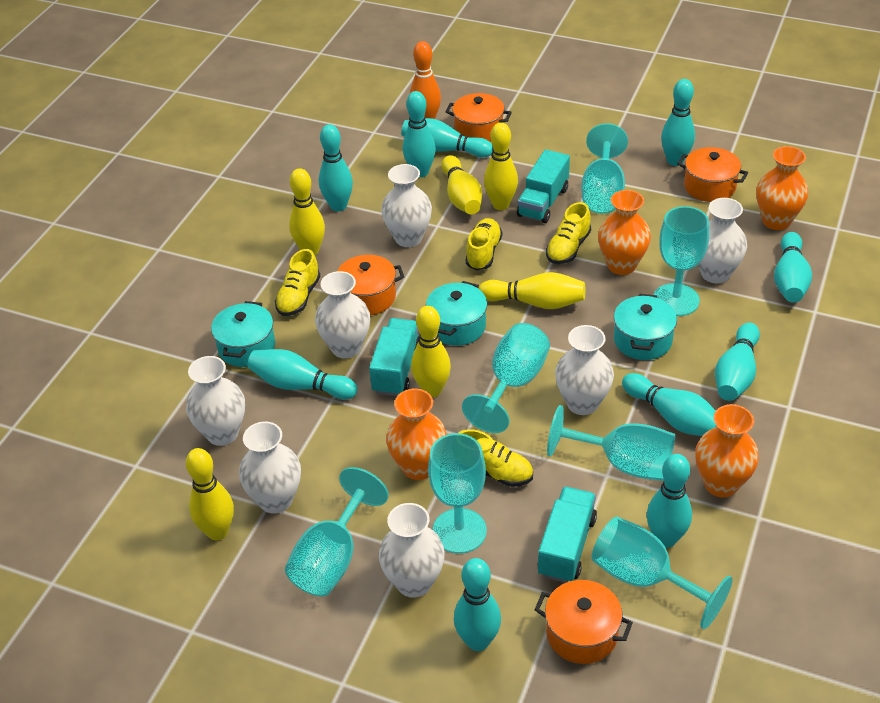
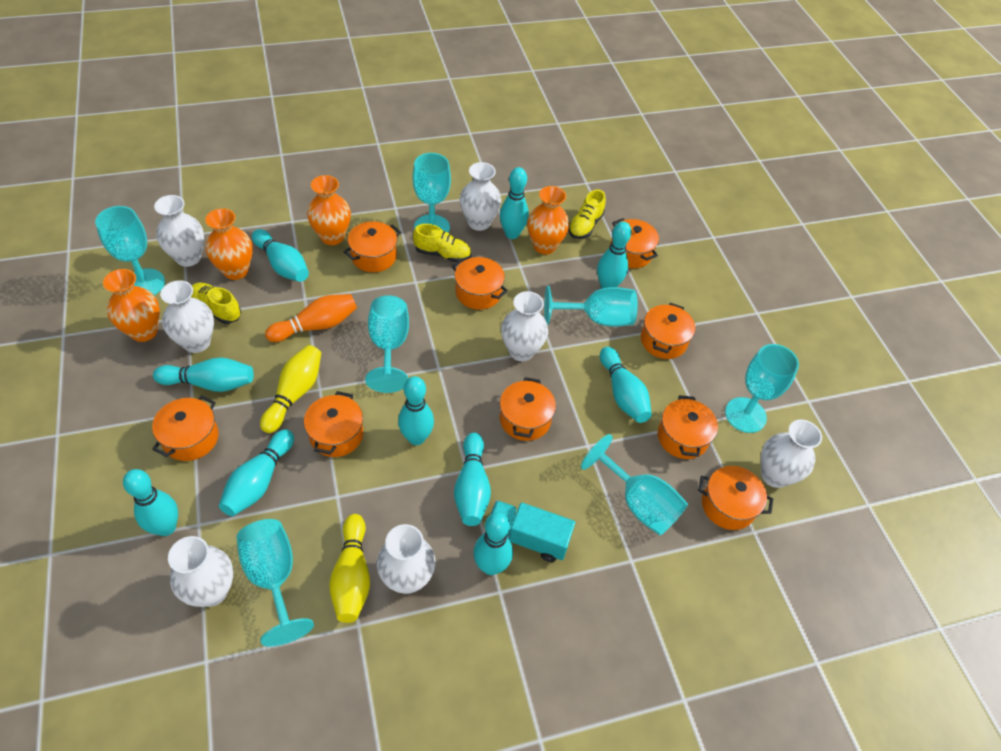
orange pot: 4 -> 9
turquoise pot: 3 -> 0
turquoise truck: 3 -> 1
yellow bowling pin: 6 -> 2
yellow shoe: 4 -> 3

